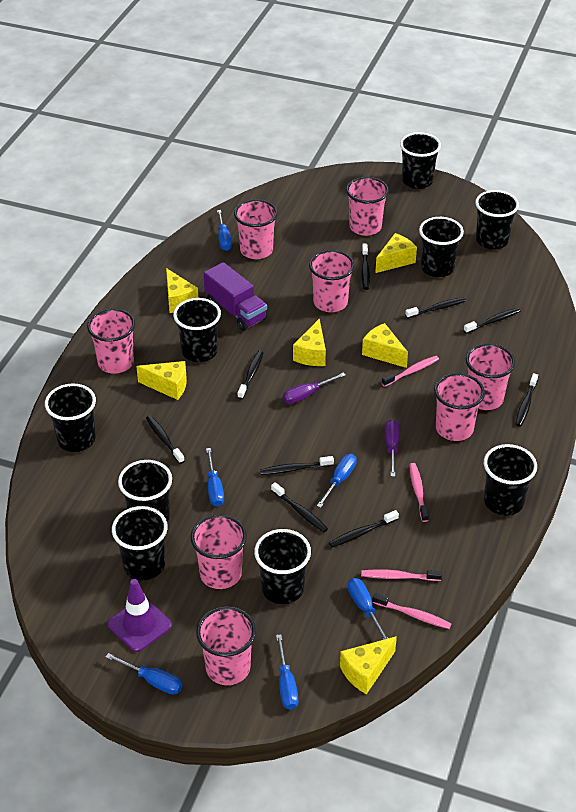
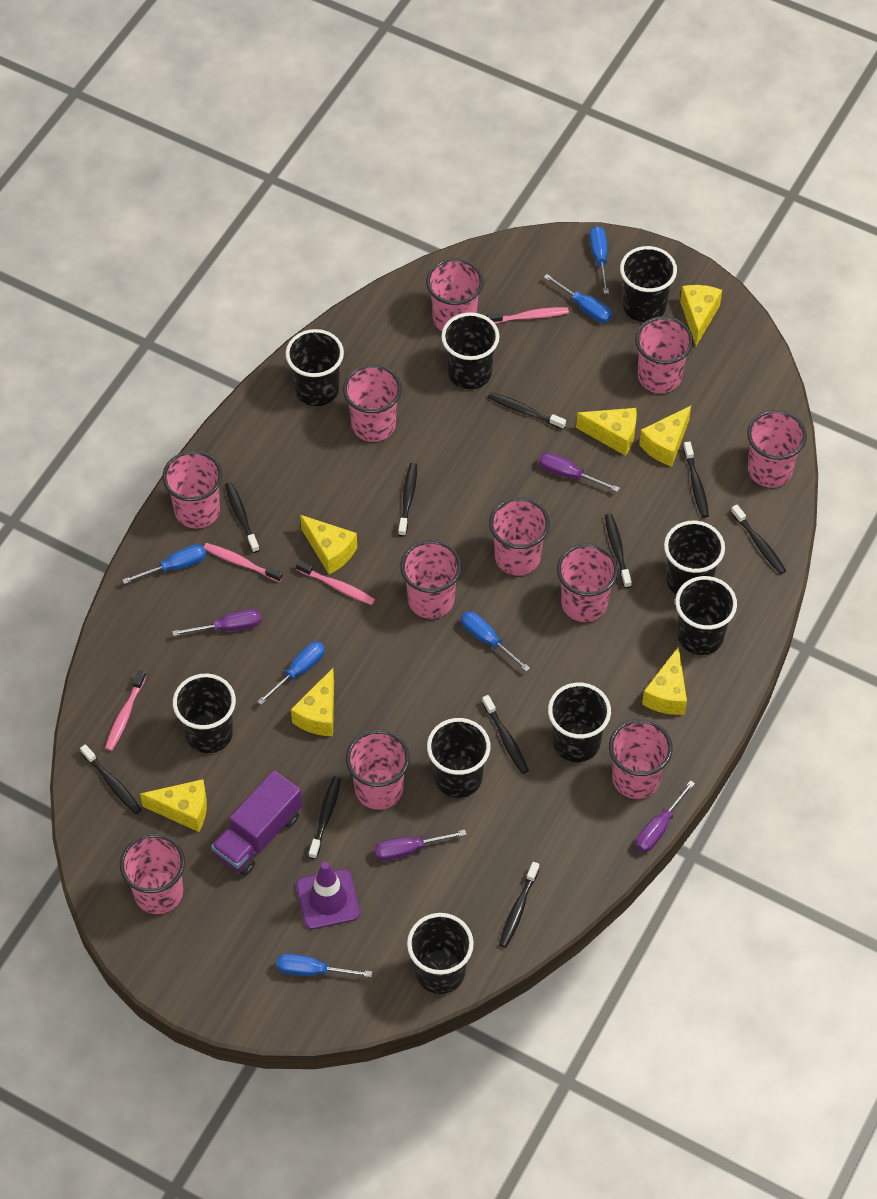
black toothbrush: 9 -> 10
pink cup: 8 -> 11
purple screwdriver: 2 -> 4
yellow cheese: 6 -> 7

